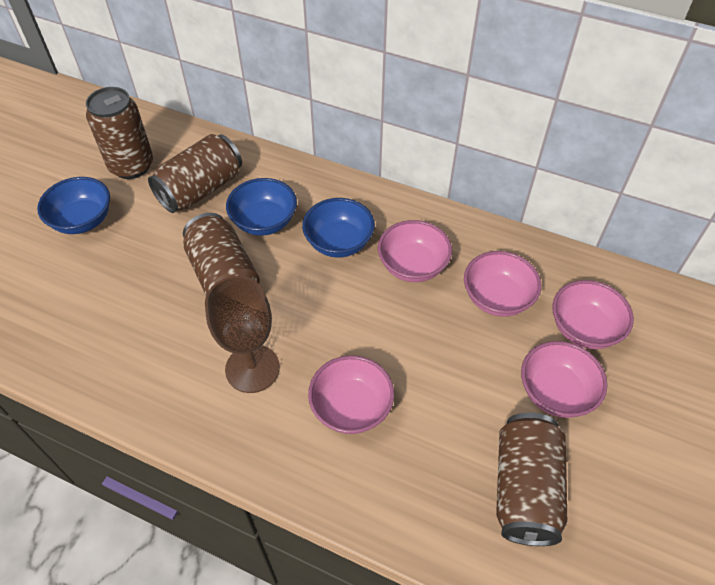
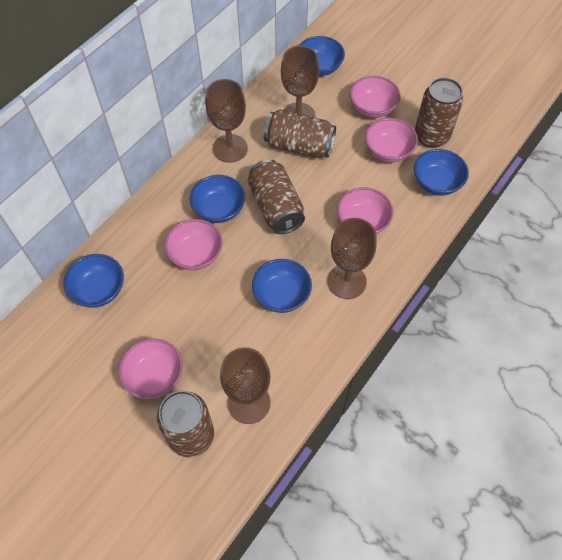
blue bowl: 3 -> 5
brown goblet: 1 -> 4

